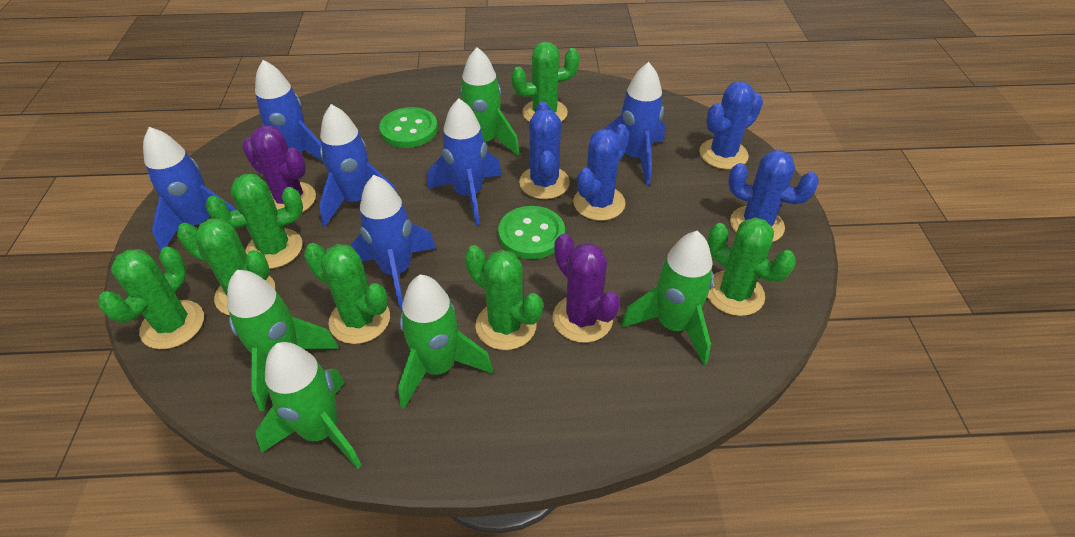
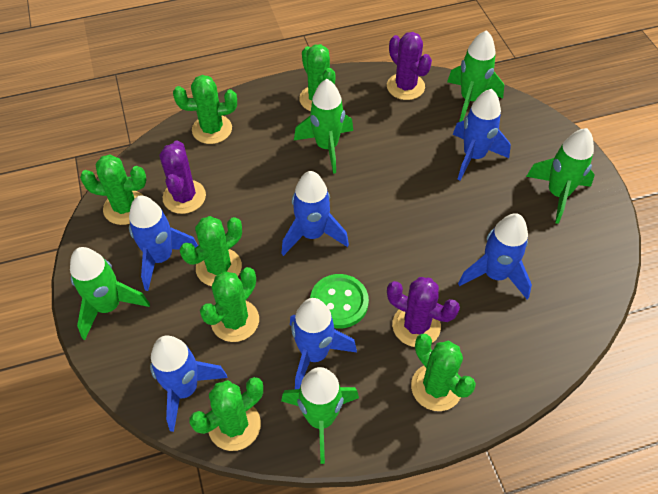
blue cactus: 4 -> 0
green button: 2 -> 1
purple cactus: 2 -> 3

